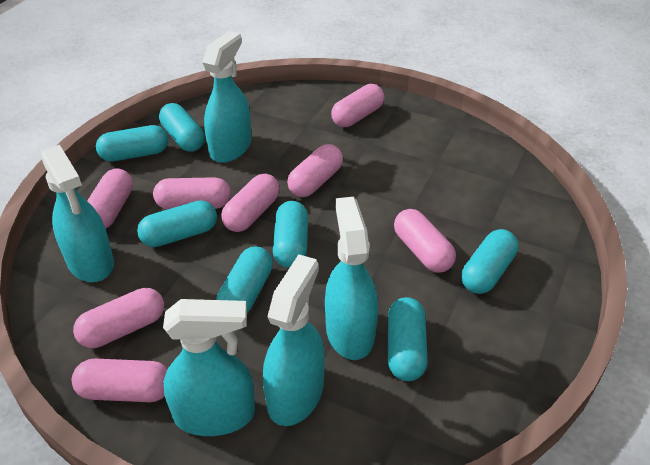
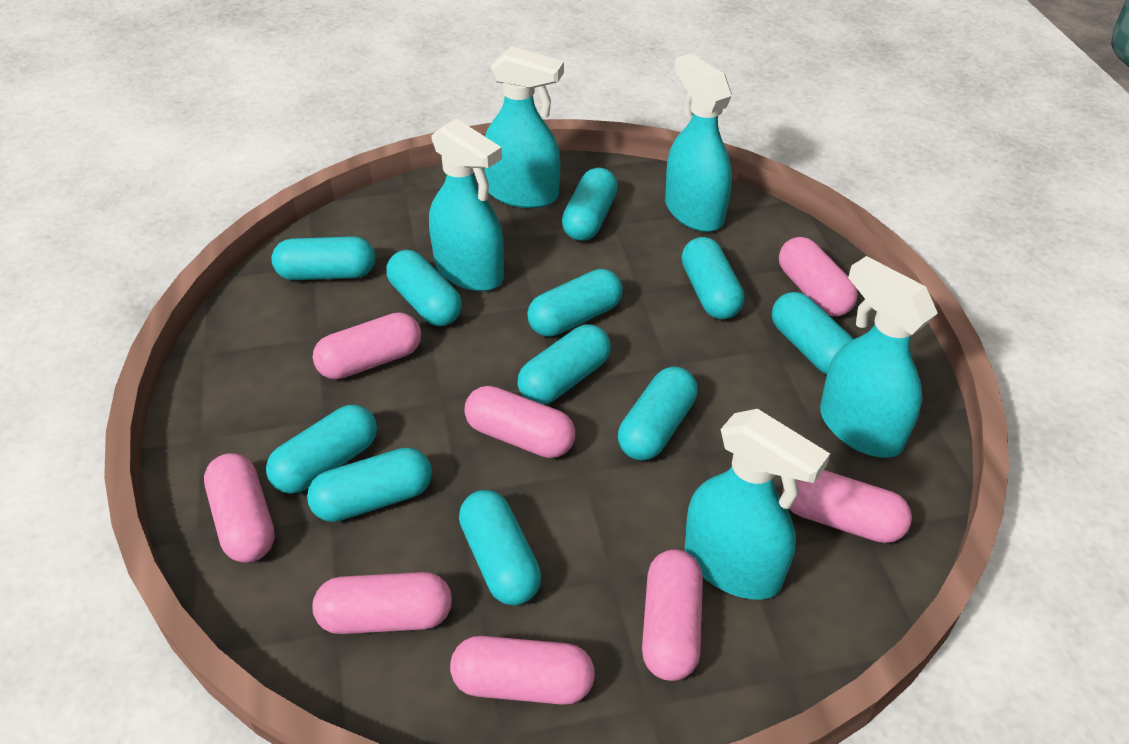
turquoise capsule: 7 -> 11

